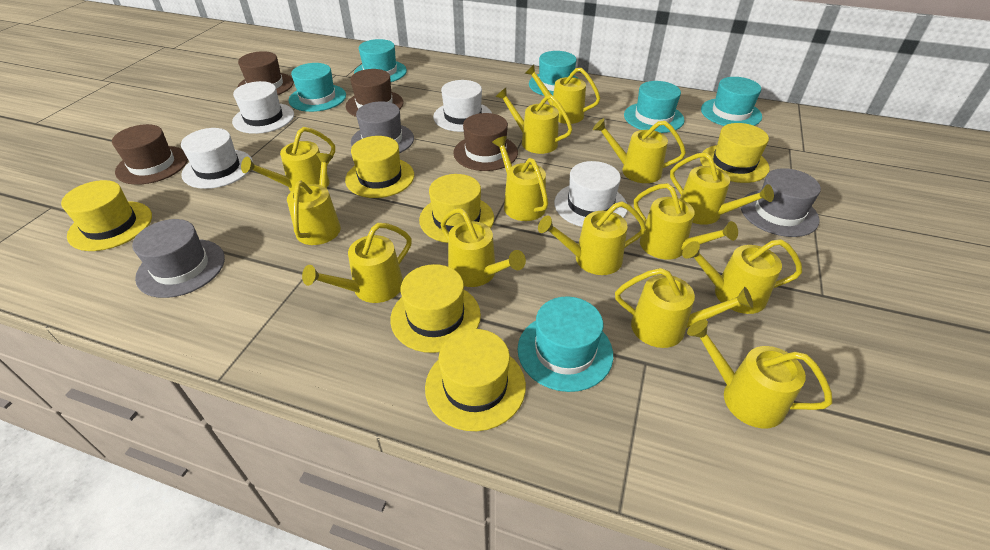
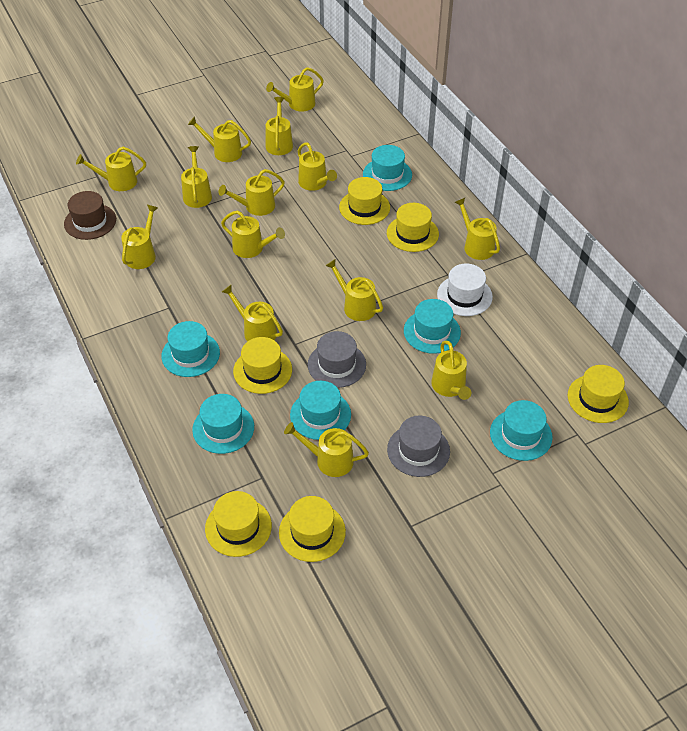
brown hat: 4 -> 1
grey hat: 3 -> 2
white hat: 4 -> 1

